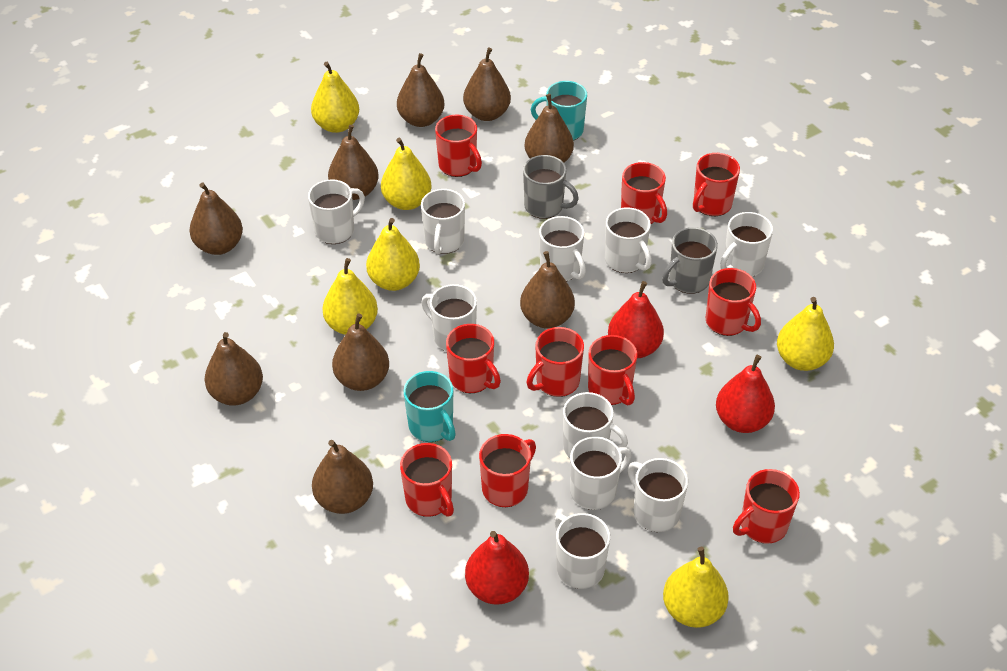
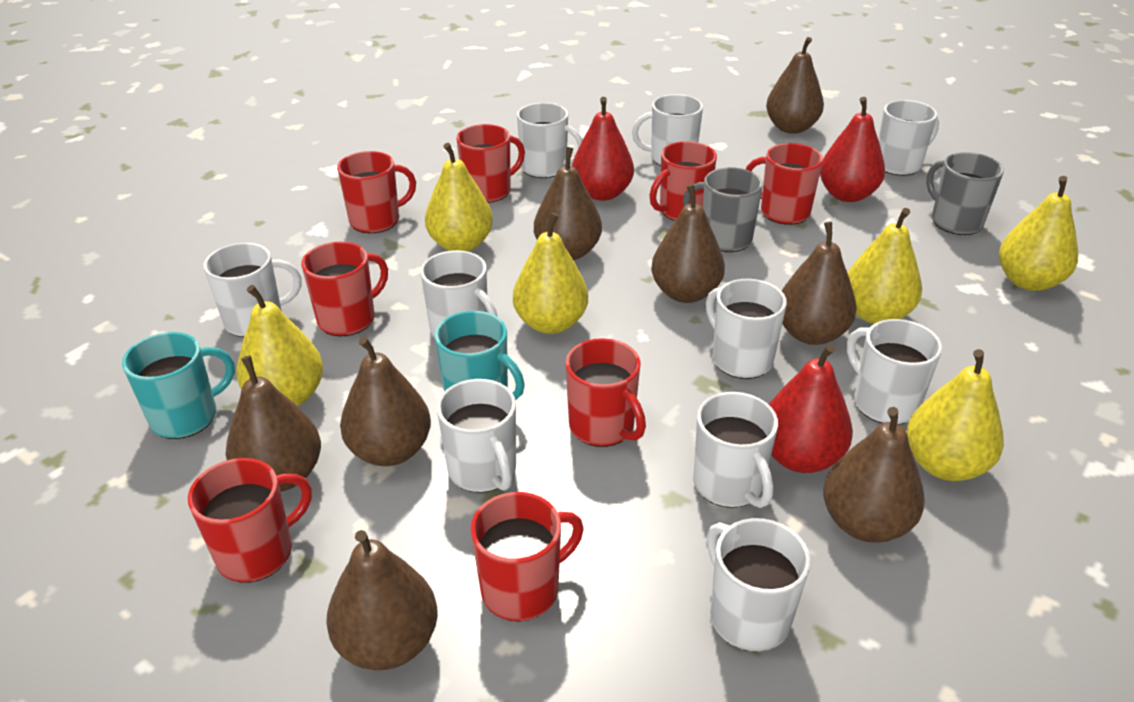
brown pear: 9 -> 8
red mug: 10 -> 8

